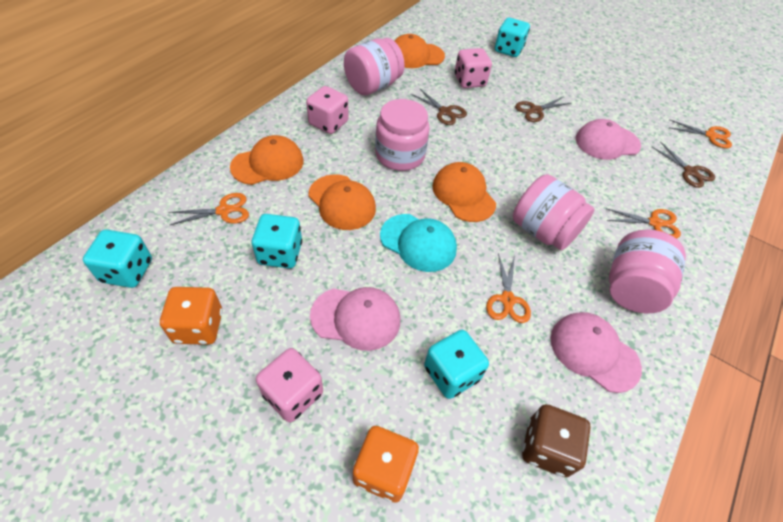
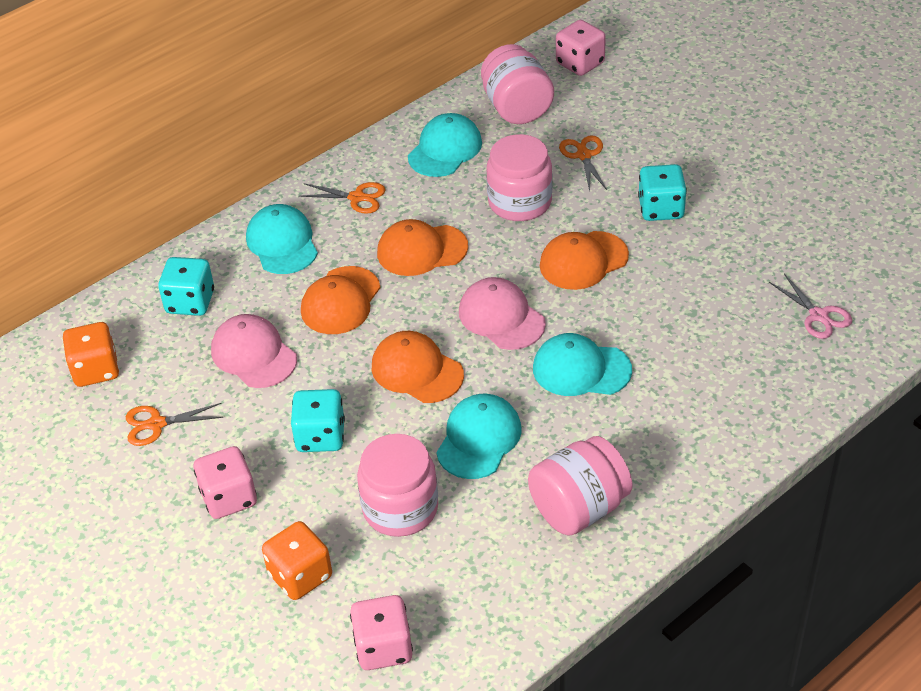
brown dice: 1 -> 0
brown scissors: 3 -> 0
orange scissors: 4 -> 3
pink cap: 3 -> 2
pink scissors: 0 -> 1
turquoise cap: 1 -> 4
turquoise dice: 4 -> 3

